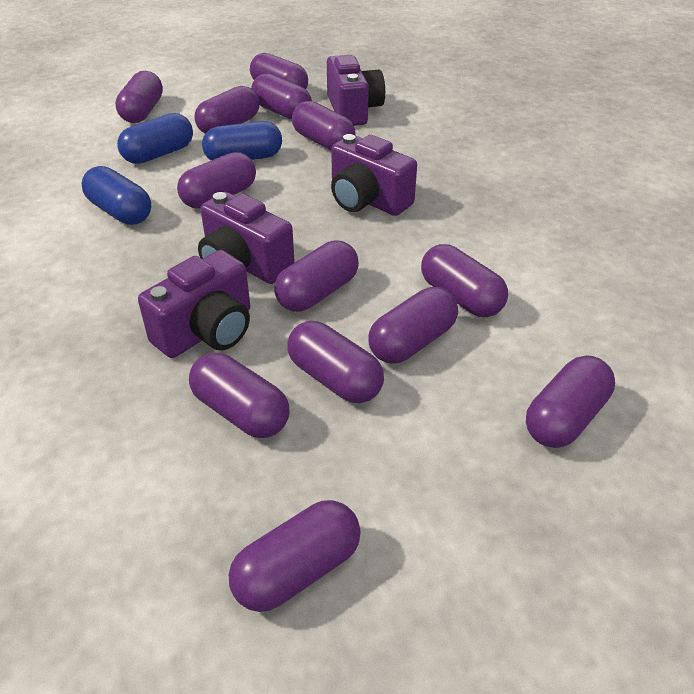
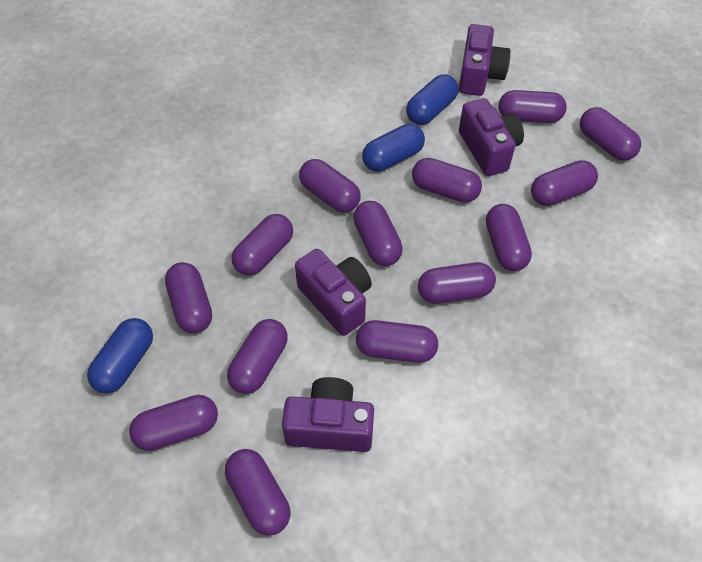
purple capsule: 13 -> 14

